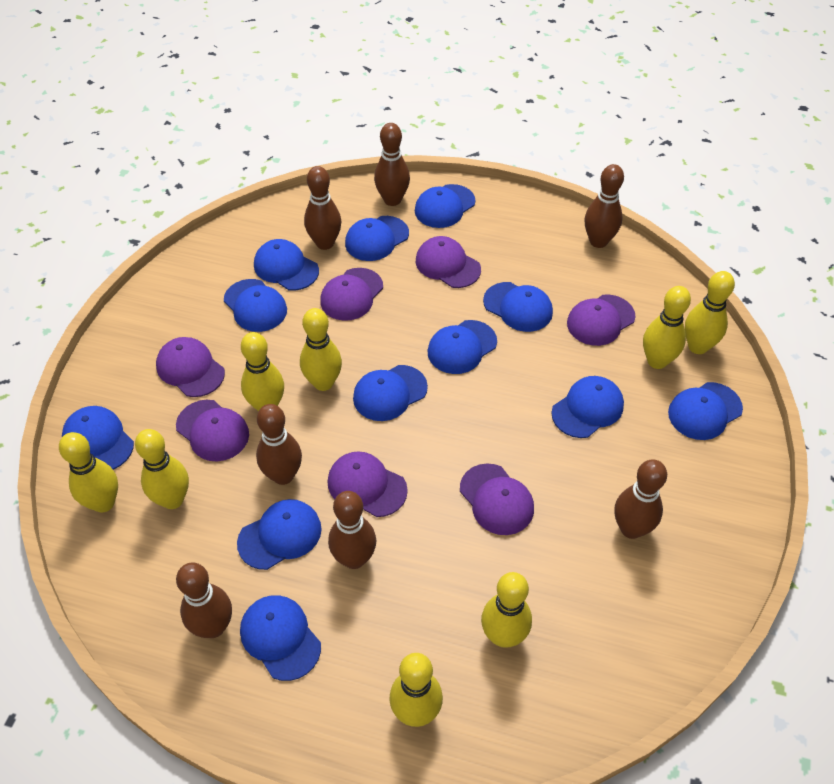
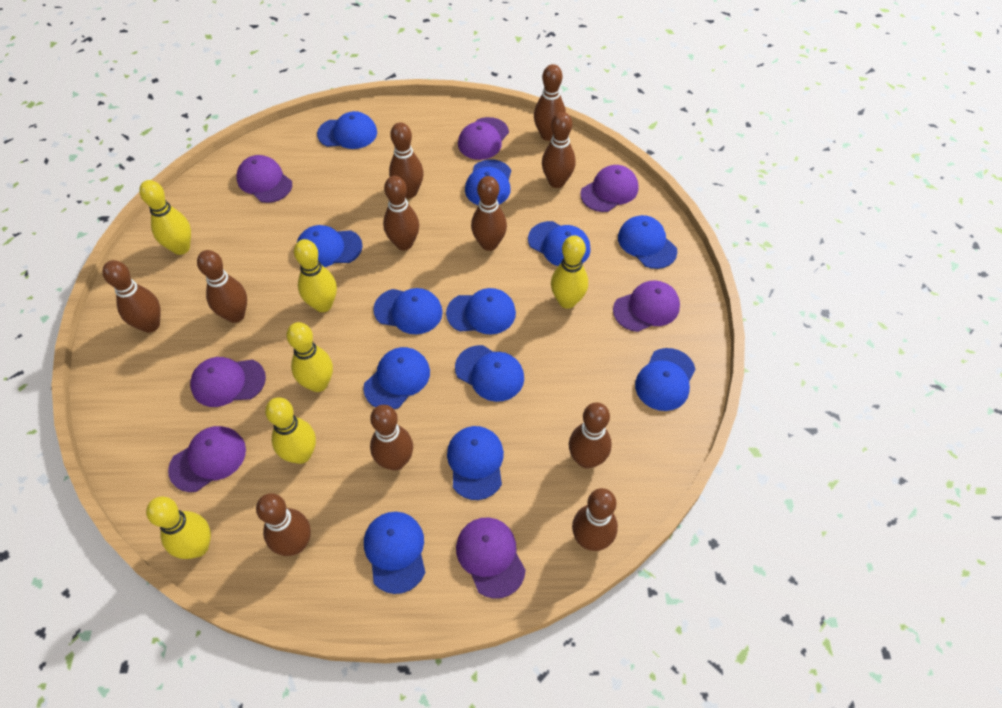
brown bowling pin: 7 -> 11
yellow bowling pin: 8 -> 6

